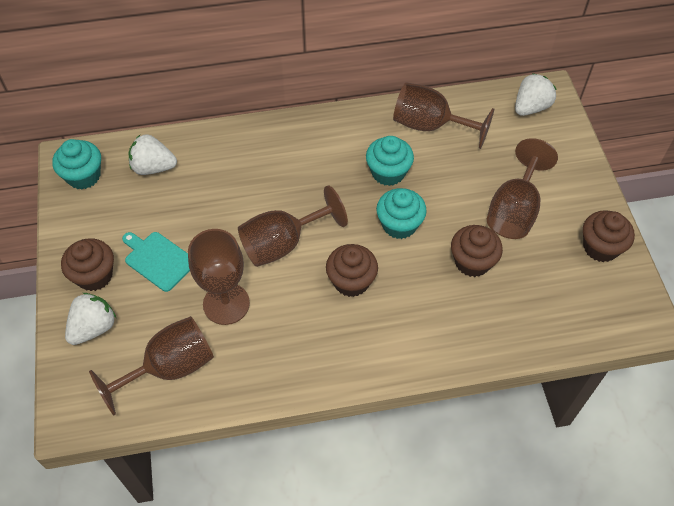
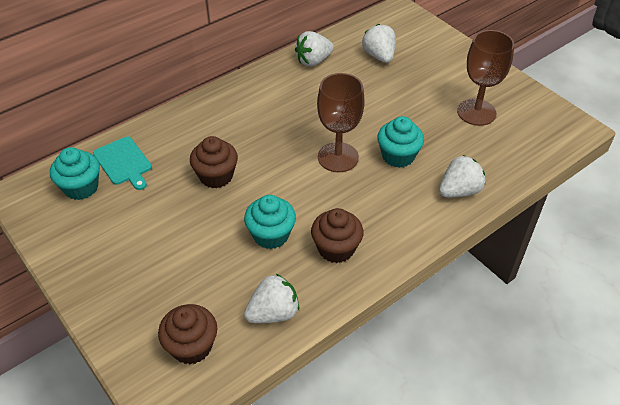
brown cupcake: 4 -> 3
brown goblet: 5 -> 2
white strawberry: 3 -> 4

